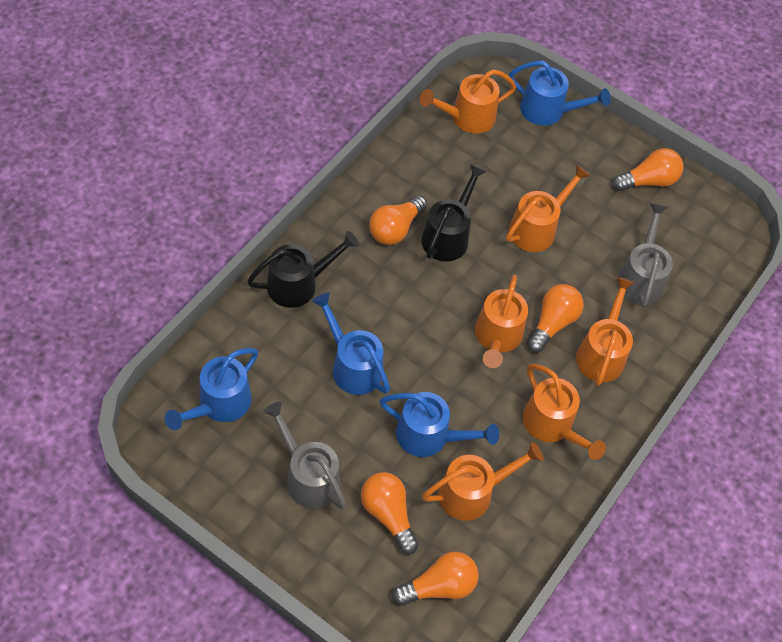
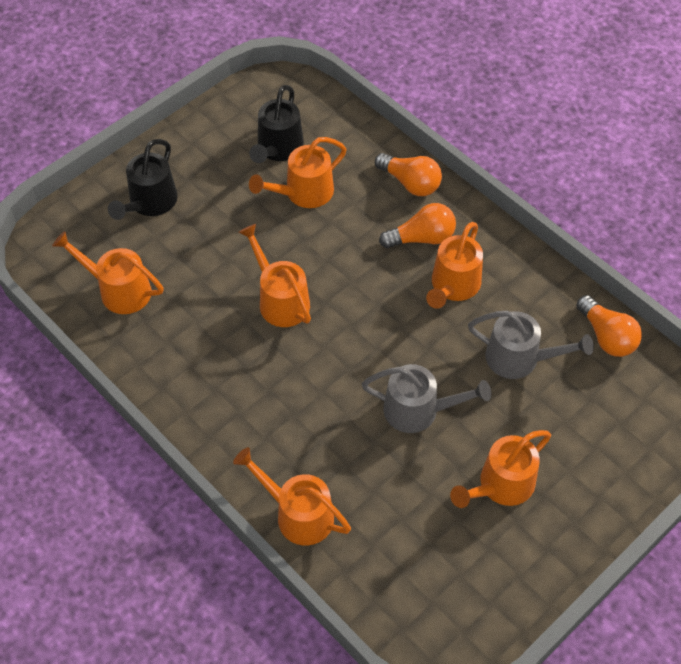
blue watering can: 4 -> 0
orange light bulb: 5 -> 3

